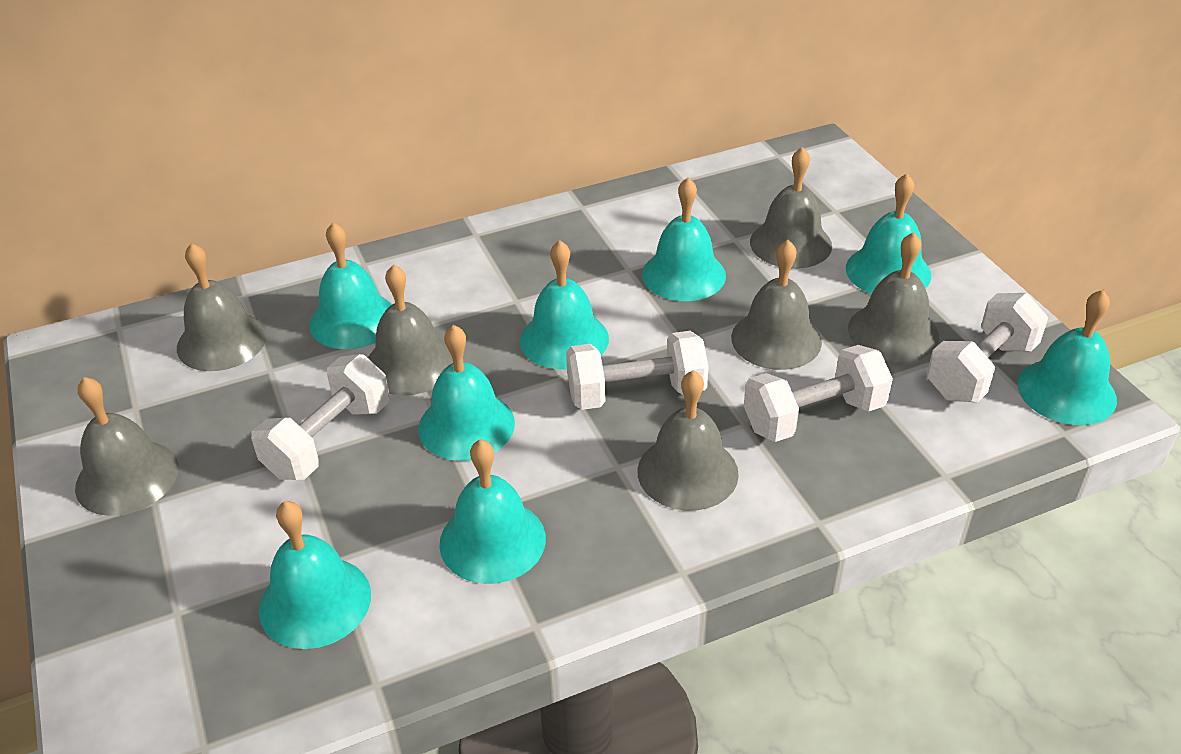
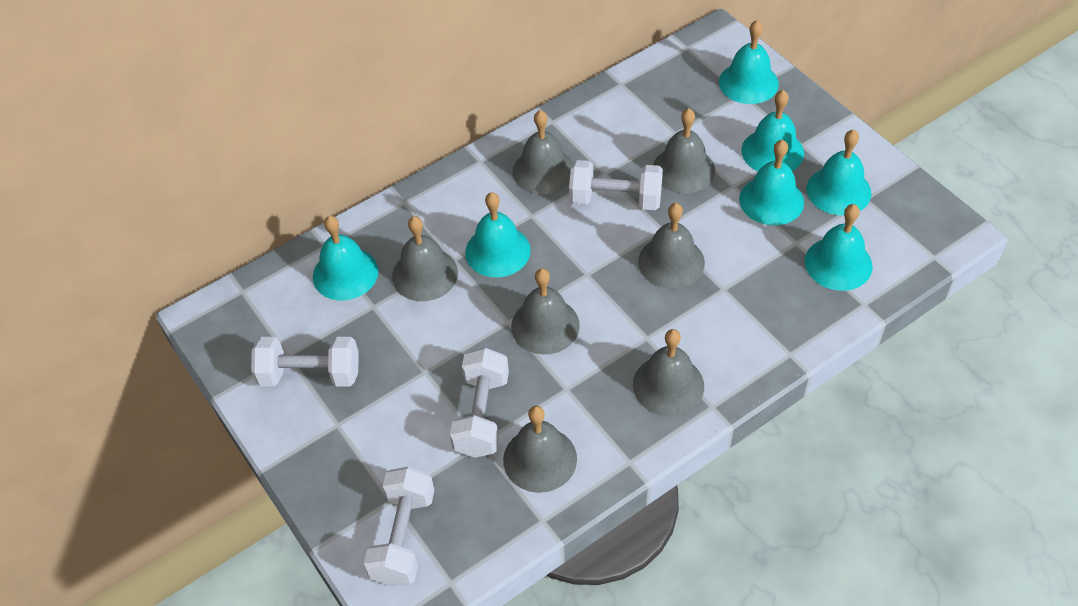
turquoise bell: 8 -> 7

